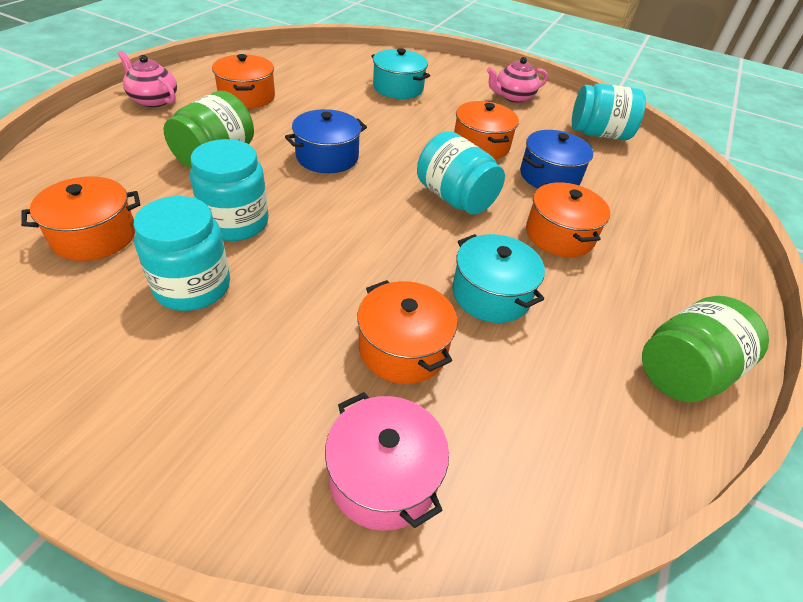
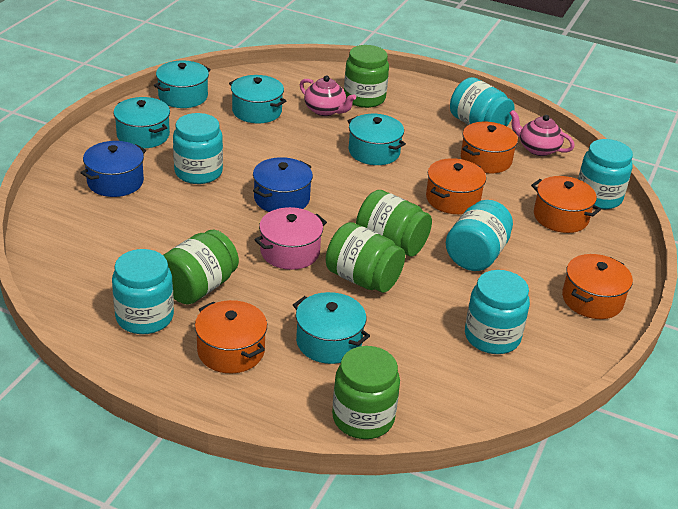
green jar: 2 -> 5
turquoise jar: 4 -> 6
turquoise pot: 2 -> 5

